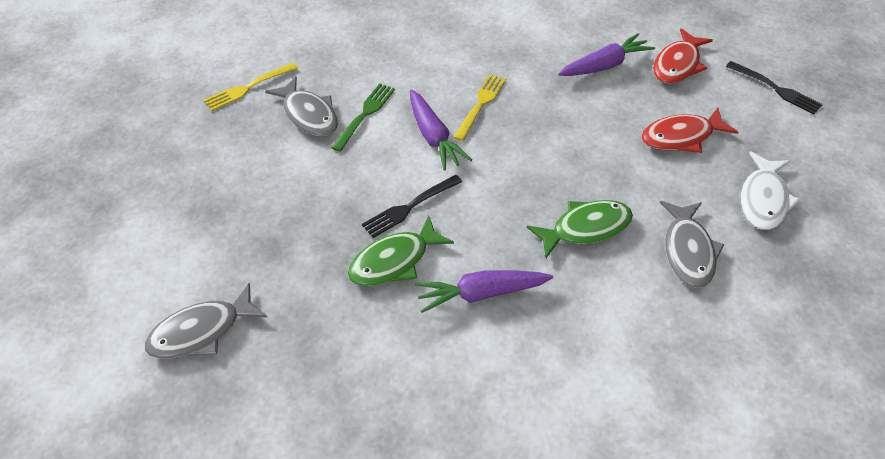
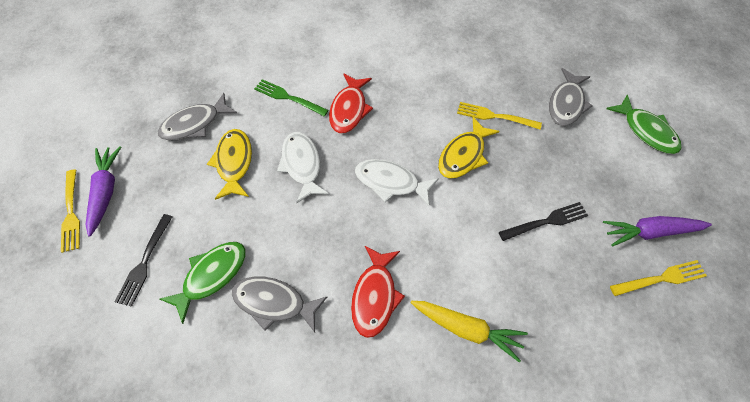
purple carrot: 3 -> 2
white fish: 1 -> 2
yellow carrot: 0 -> 1
yellow fish: 0 -> 2
yellow fork: 2 -> 3

